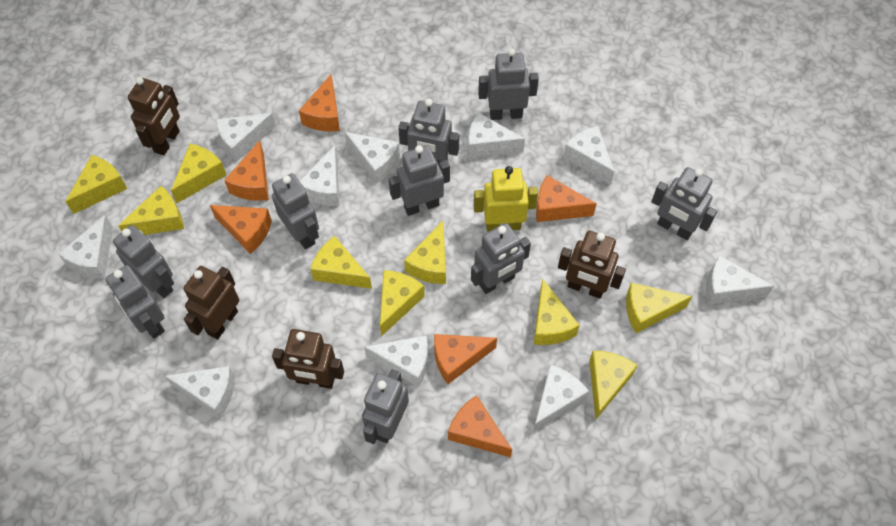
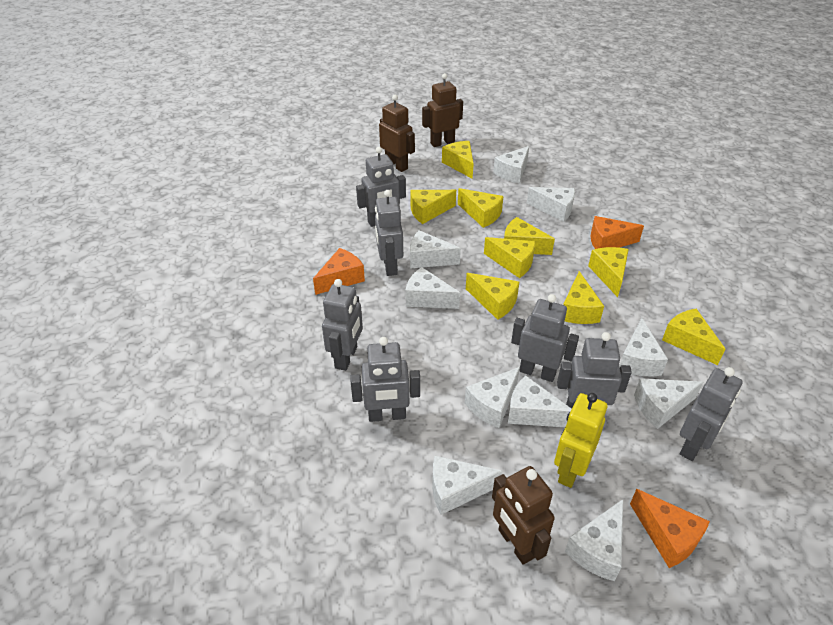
brown robot: 4 -> 3
grey robot: 9 -> 7
orange cheese: 6 -> 3

